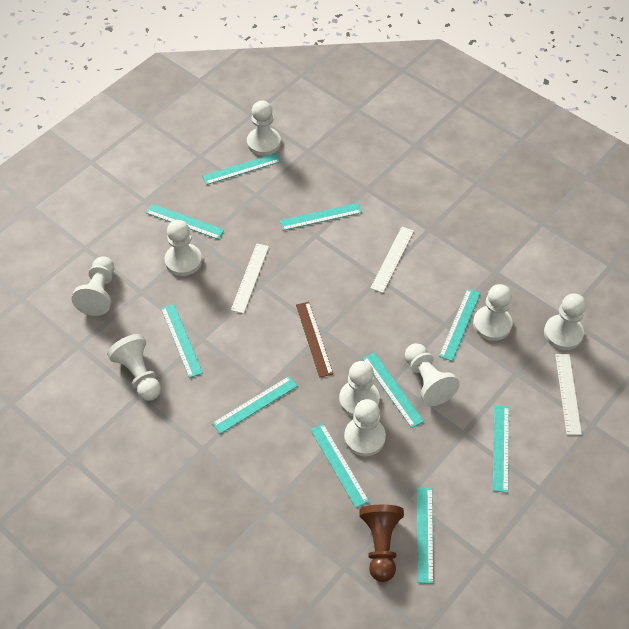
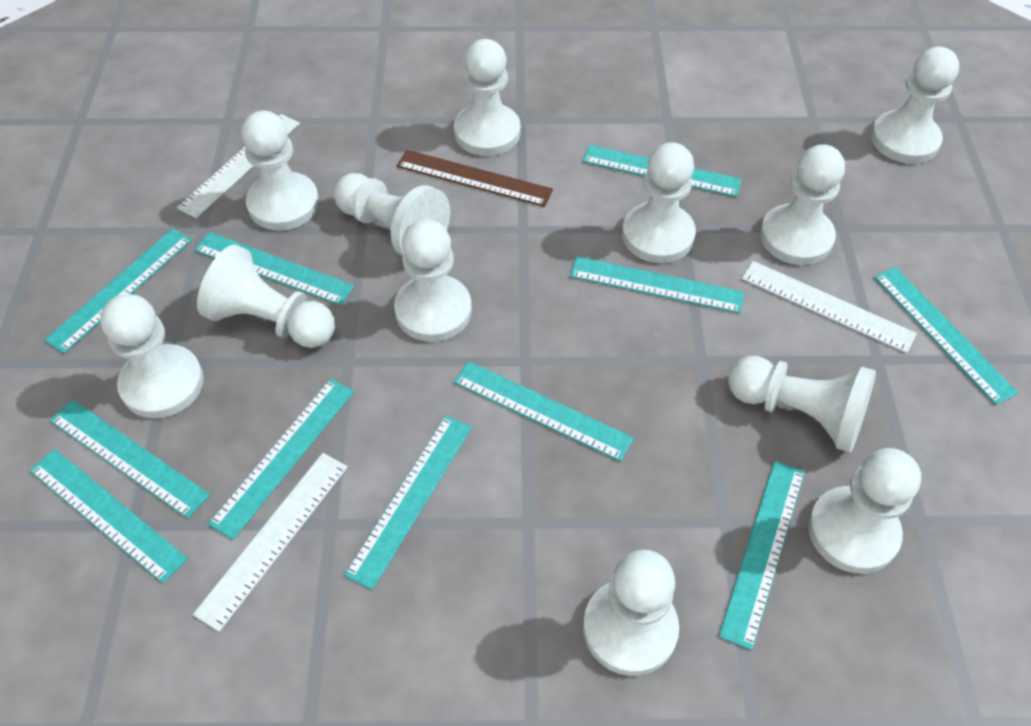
brown pawn: 1 -> 0
turquoise ruler: 10 -> 11
white pawn: 9 -> 12

